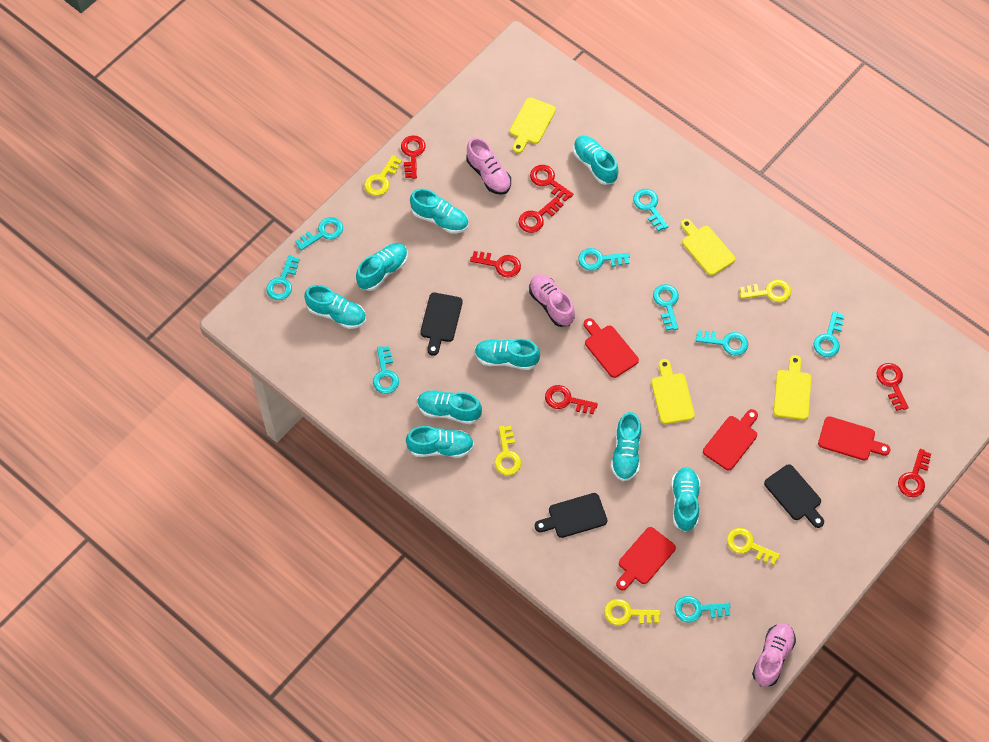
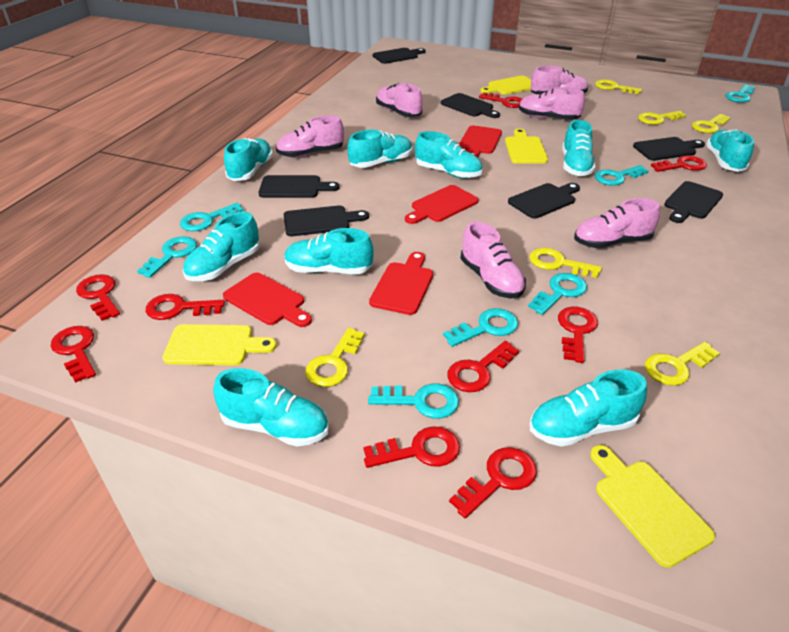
black cutting board: 3 -> 7
pink shoe: 3 -> 6
red key: 7 -> 9
turquoise key: 9 -> 7
yellow key: 5 -> 6

